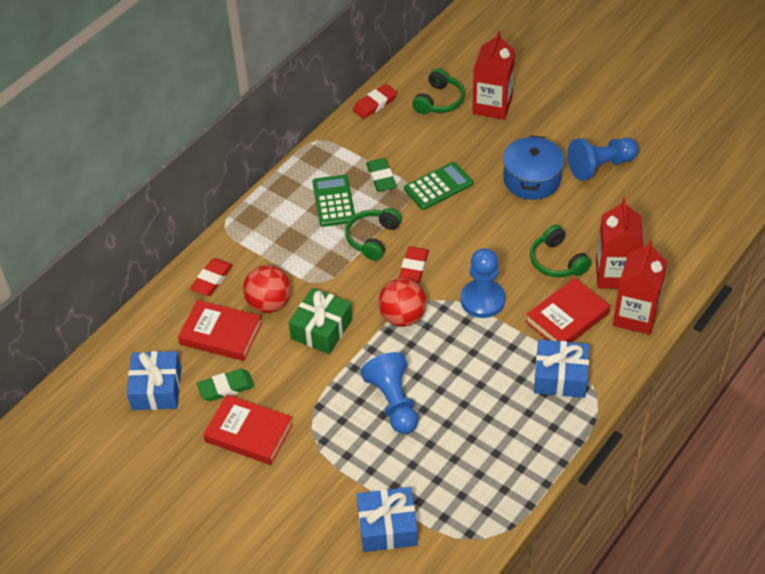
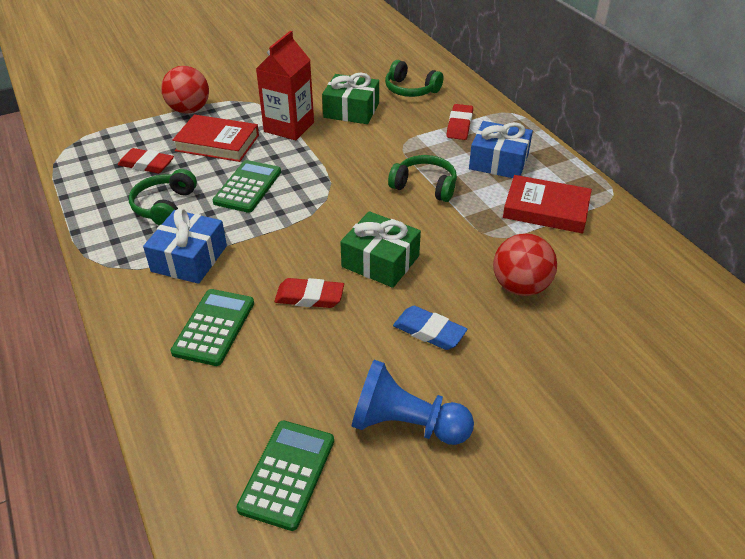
blue eraser: 0 -> 1
blue gift: 3 -> 2
blue pawn: 3 -> 1
blue pot: 1 -> 0
green calculator: 2 -> 3
green eraser: 2 -> 0
green gift: 1 -> 2
red book: 3 -> 2
red carton: 3 -> 1

